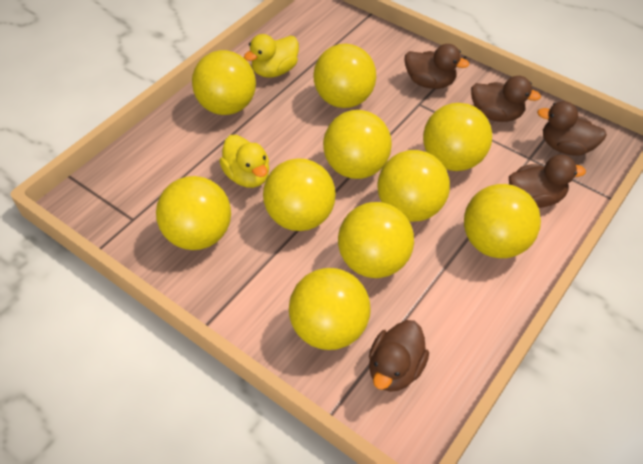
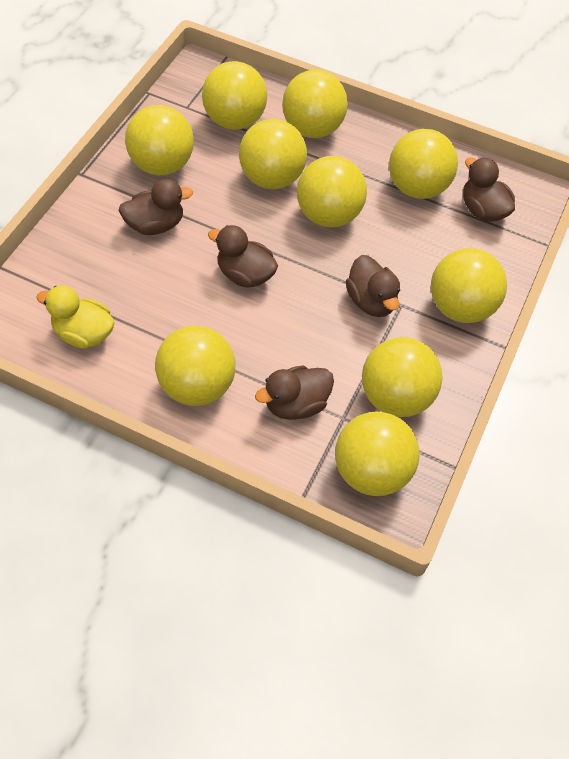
yellow duck: 2 -> 1

